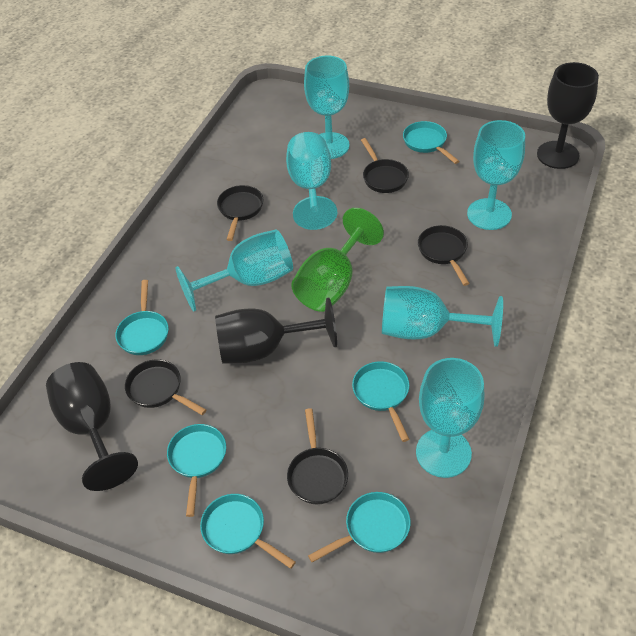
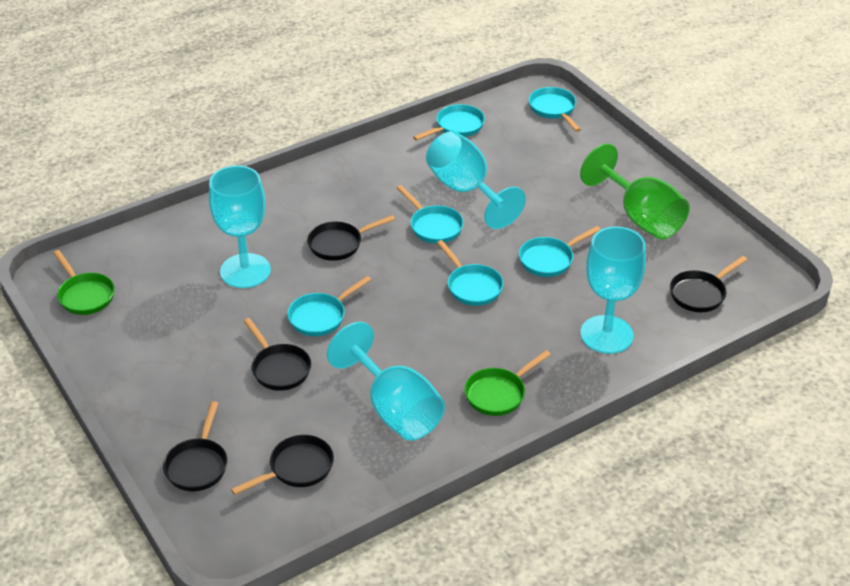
black goblet: 3 -> 0
green pan: 0 -> 2
turquoise goblet: 6 -> 4

